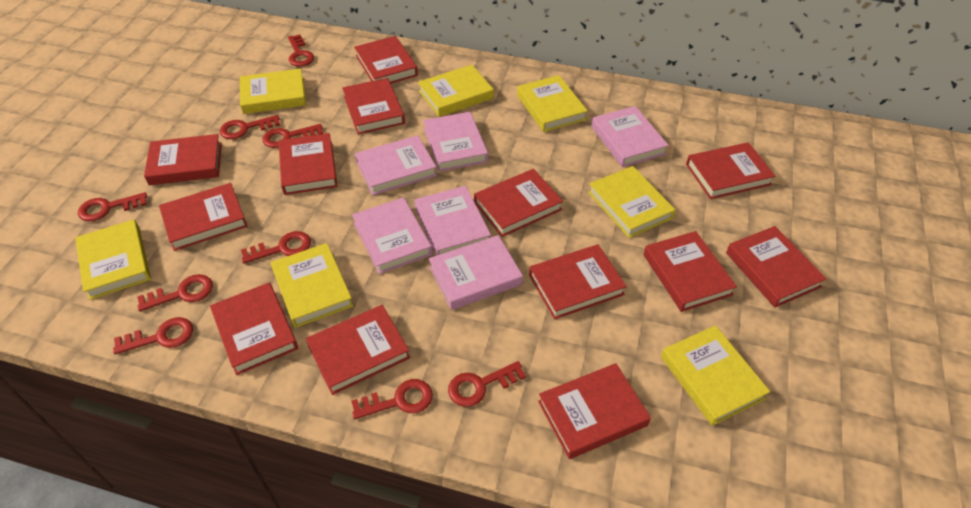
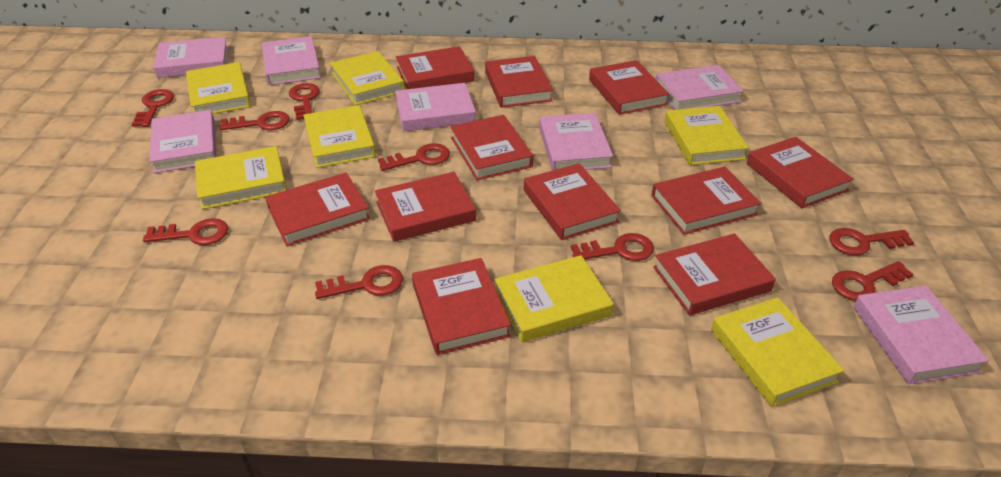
pink book: 6 -> 7
red book: 13 -> 11

